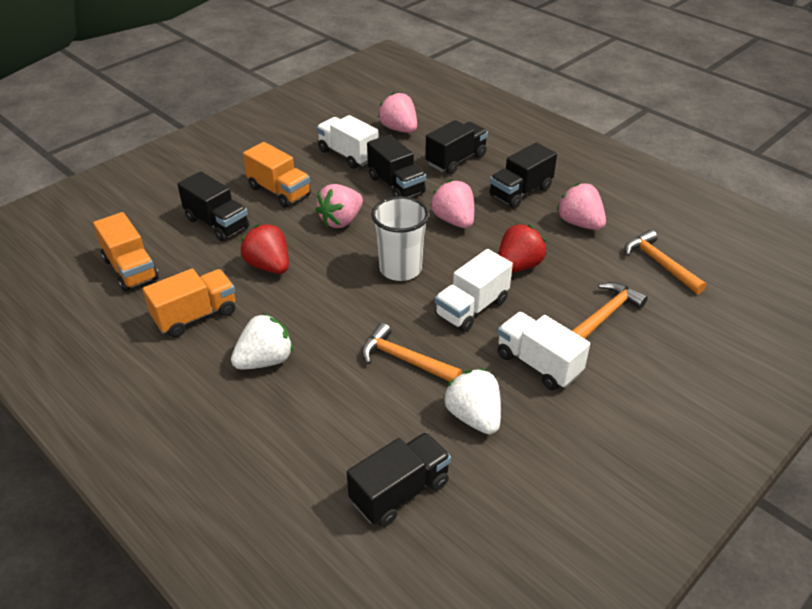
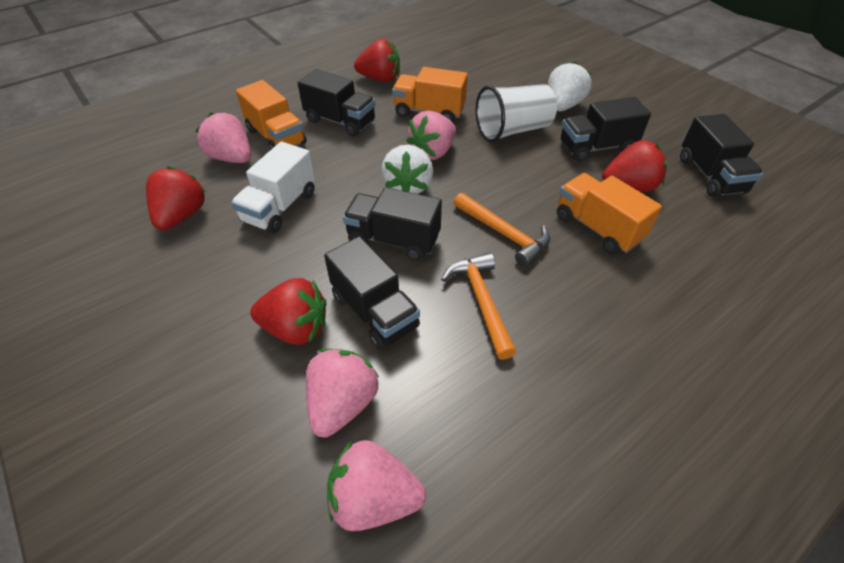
orange hammer: 3 -> 2
red strawberry: 2 -> 4
white truck: 3 -> 1

